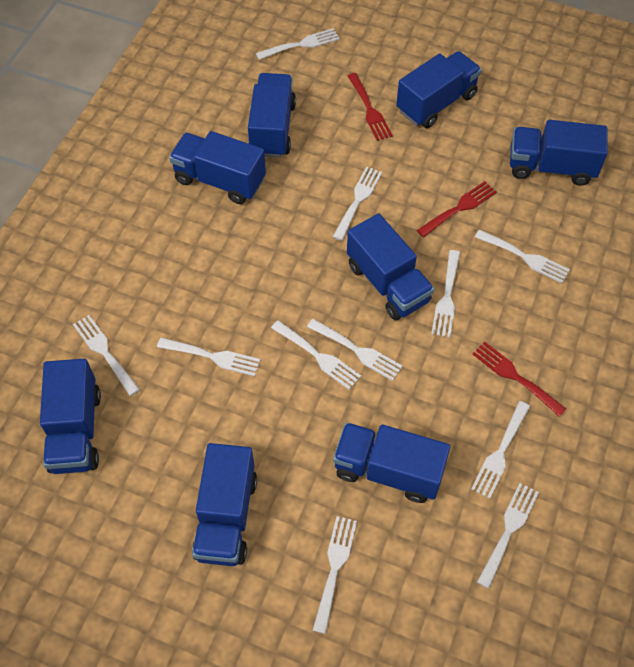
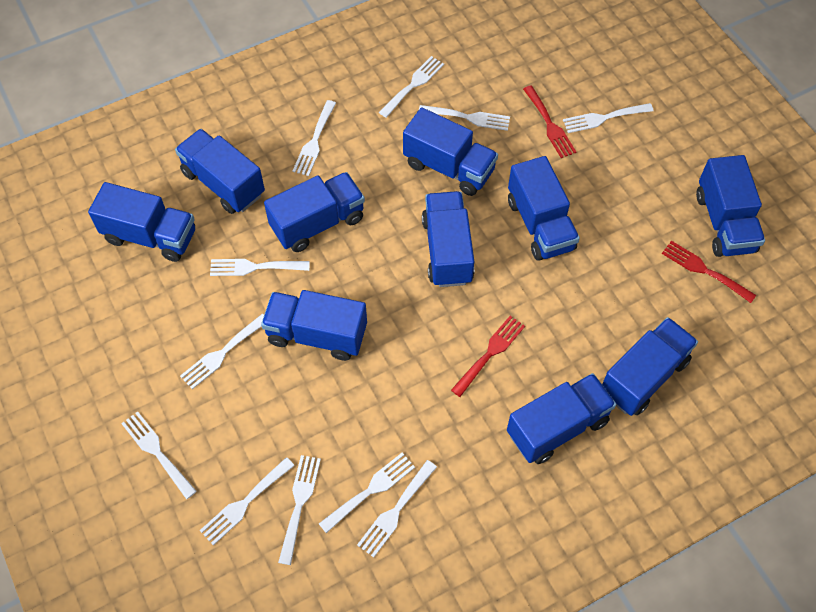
blue truck: 8 -> 10

